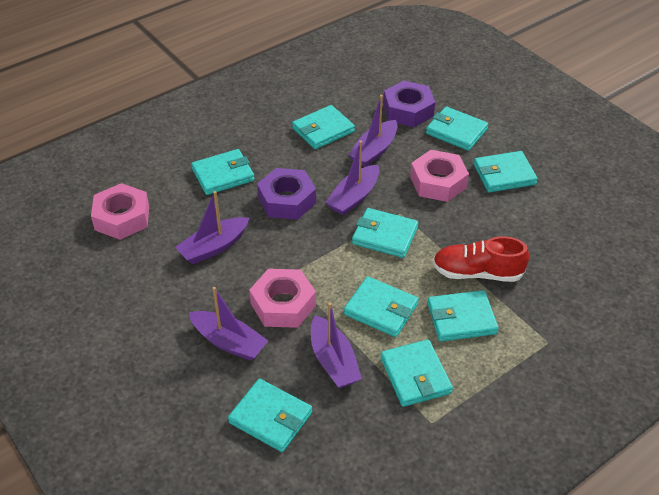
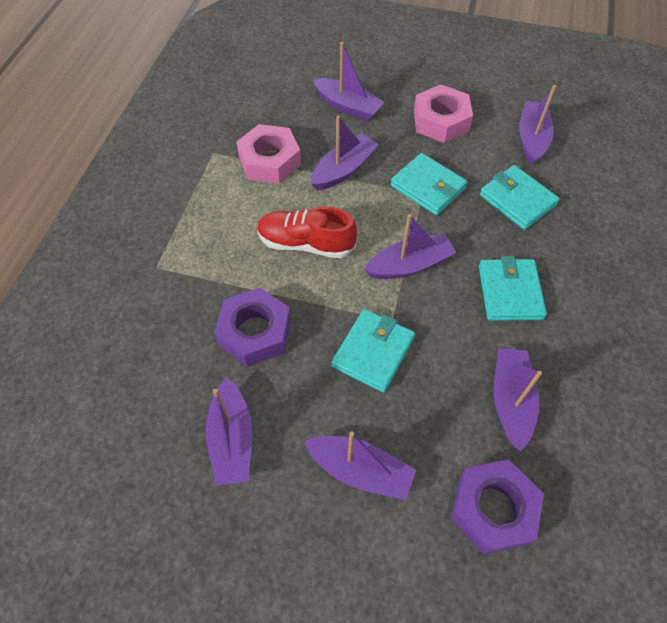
pink nut: 3 -> 2
purple boat: 5 -> 7
turquoise wallet: 9 -> 4

